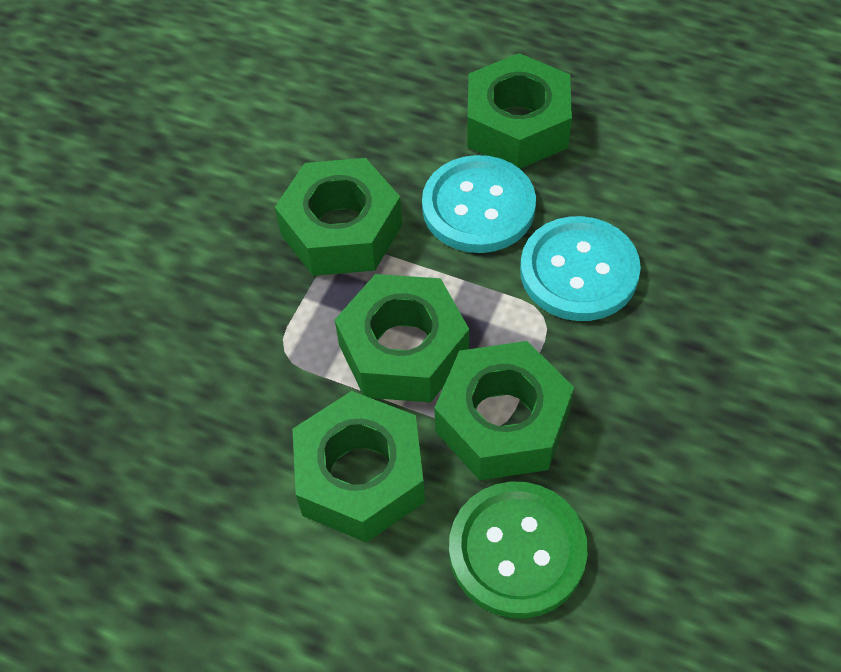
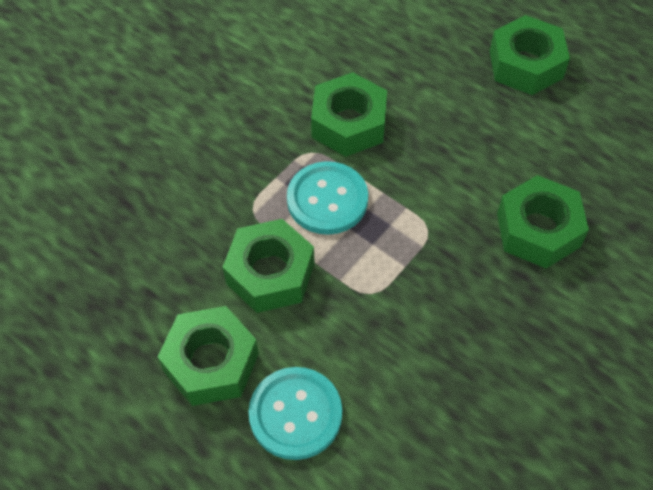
green button: 1 -> 0

